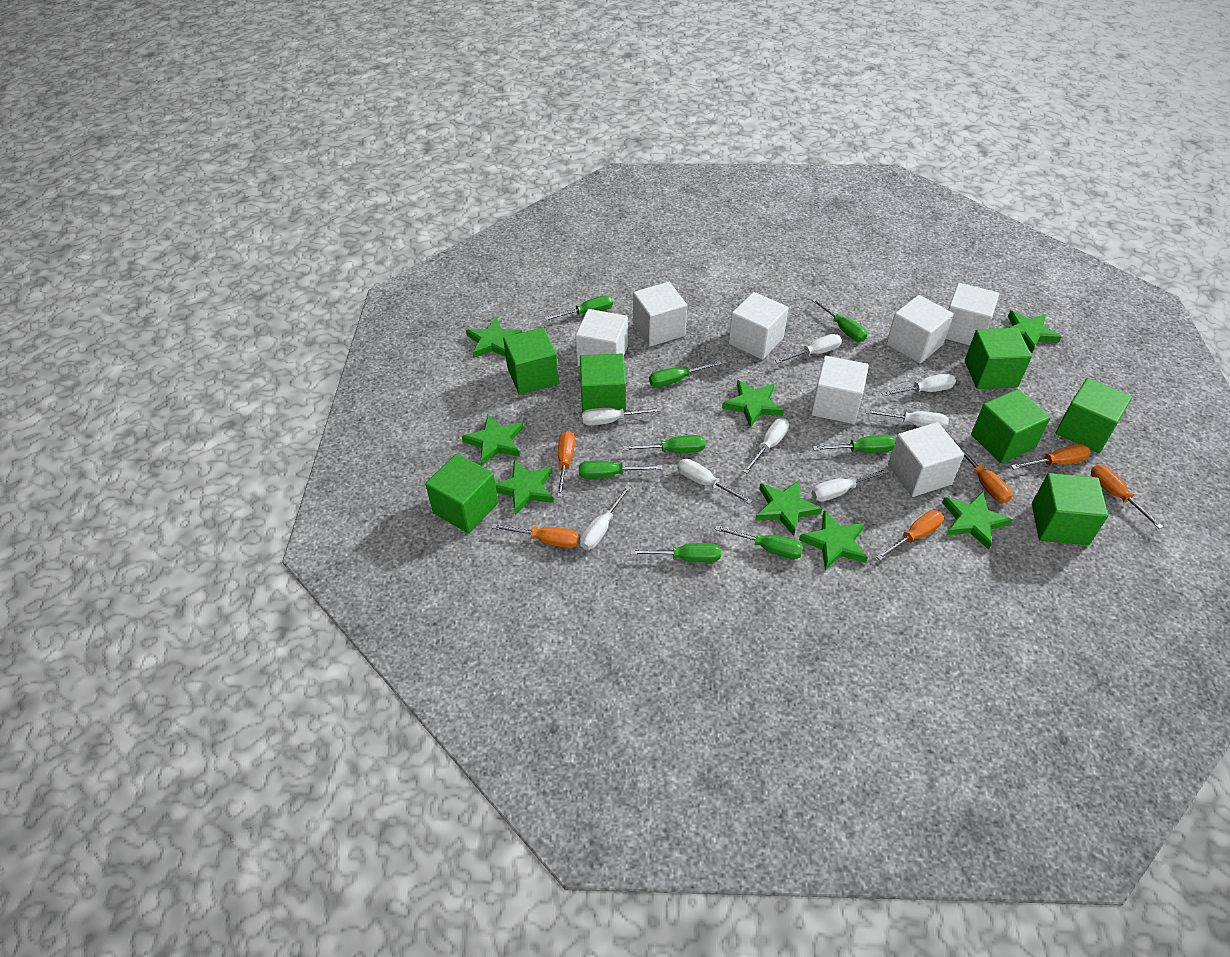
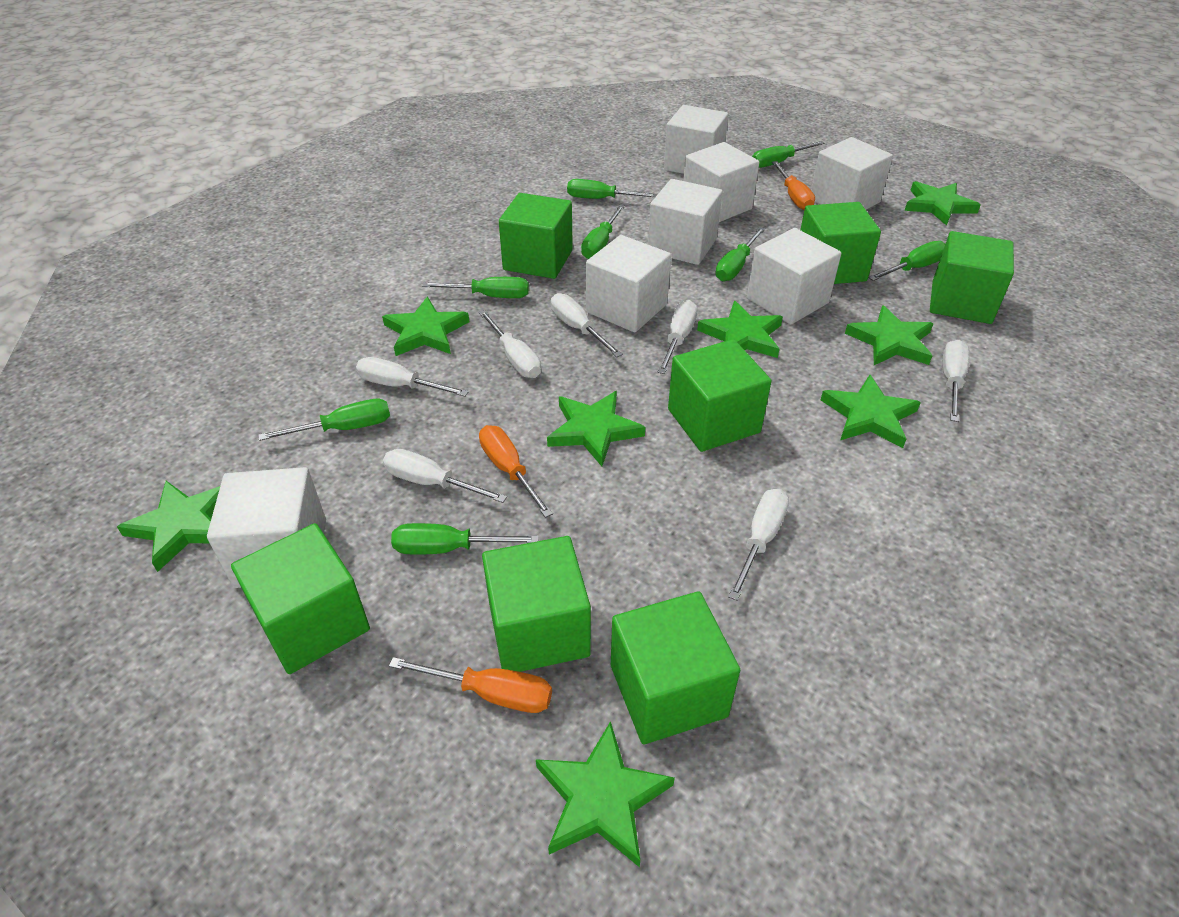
orange screwdriver: 6 -> 3
white screwdriver: 8 -> 7

